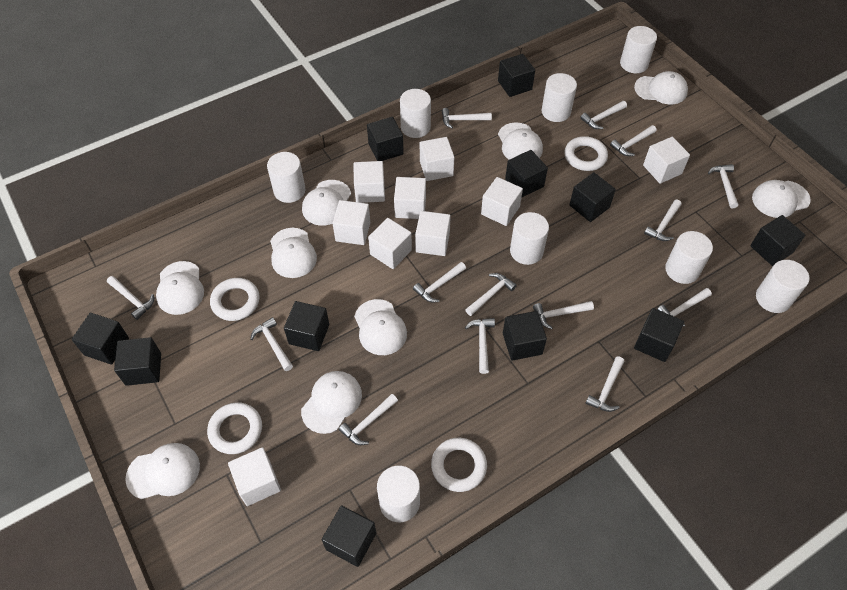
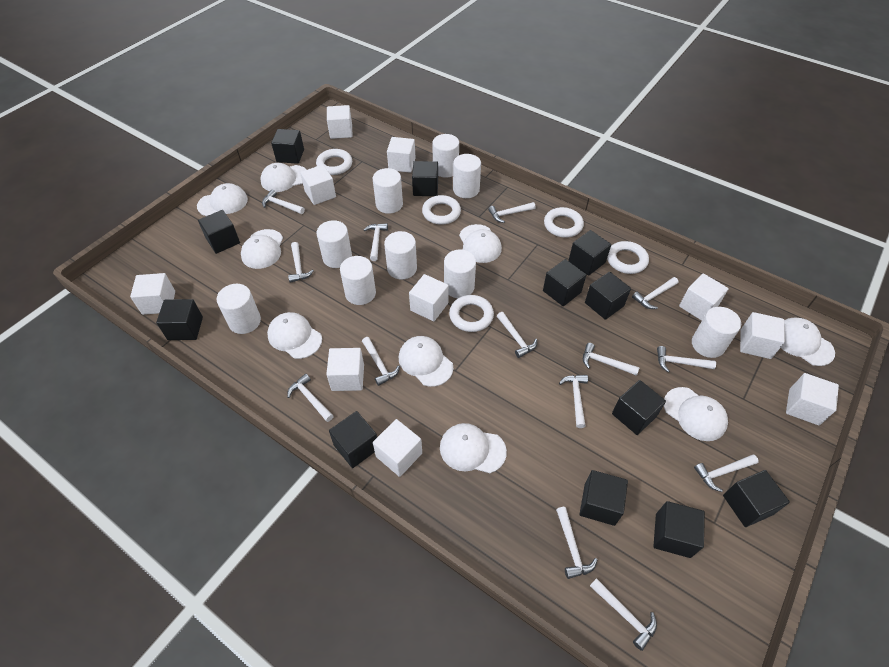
black cube: 11 -> 12
white cube: 9 -> 10
white cylinder: 8 -> 9
white ring: 4 -> 5

